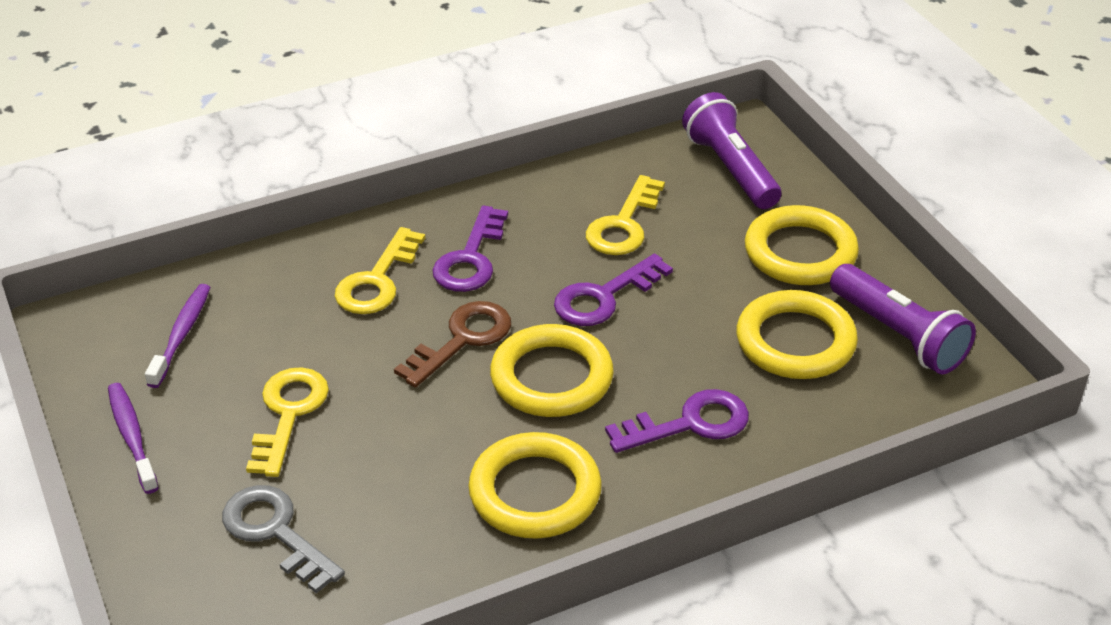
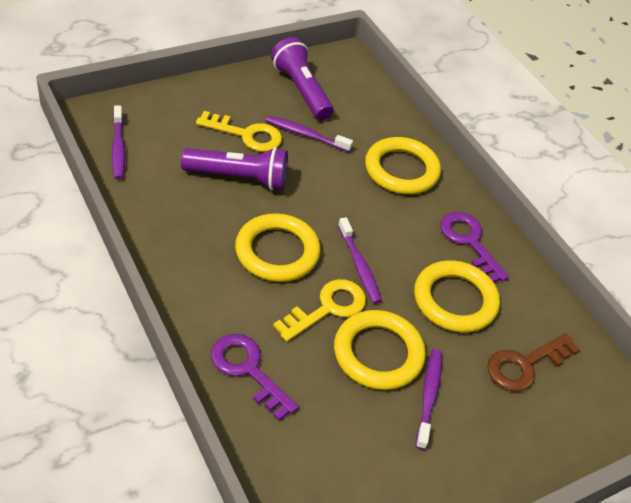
grey key: 1 -> 0
purple key: 3 -> 2
purple toothbrush: 2 -> 4
yellow key: 3 -> 2

